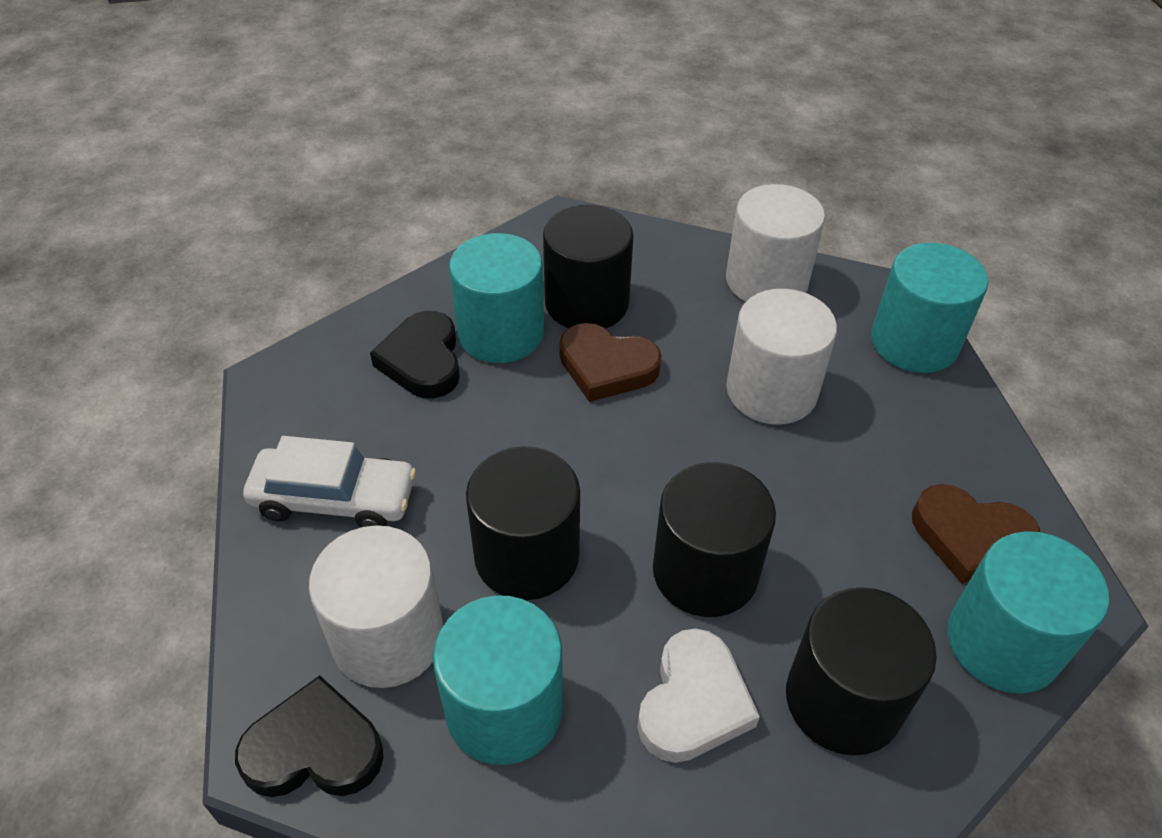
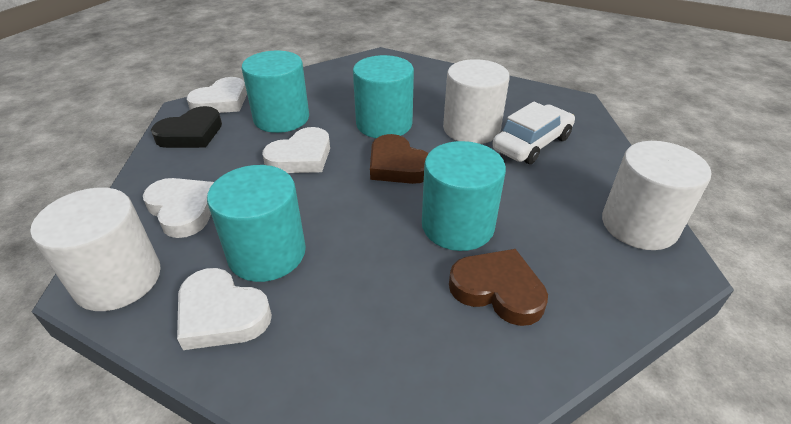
black cylinder: 4 -> 0
black heart: 2 -> 1
white heart: 1 -> 4

